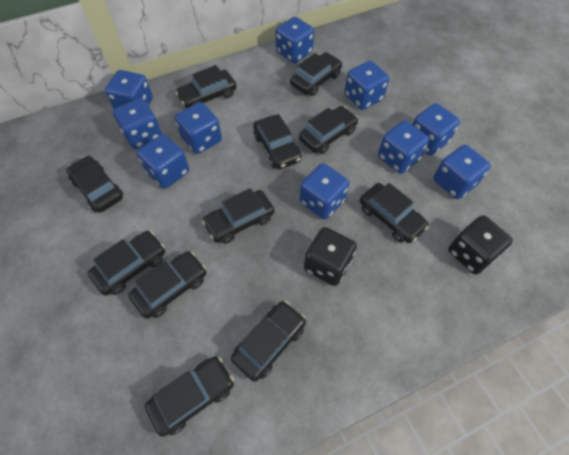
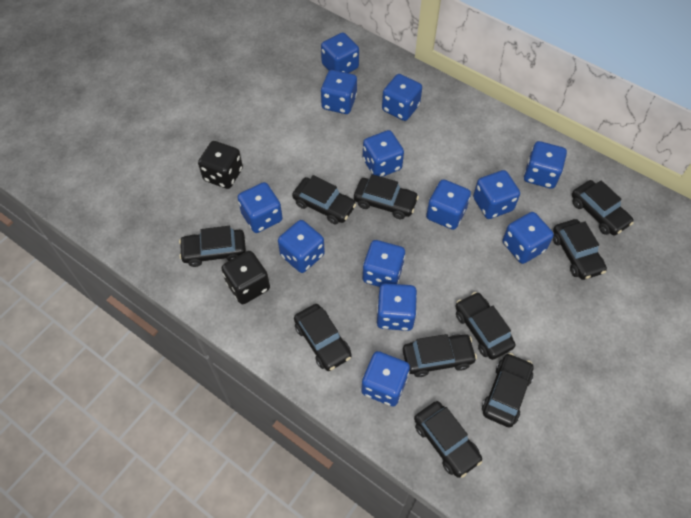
black car: 11 -> 10
blue dice: 10 -> 13

